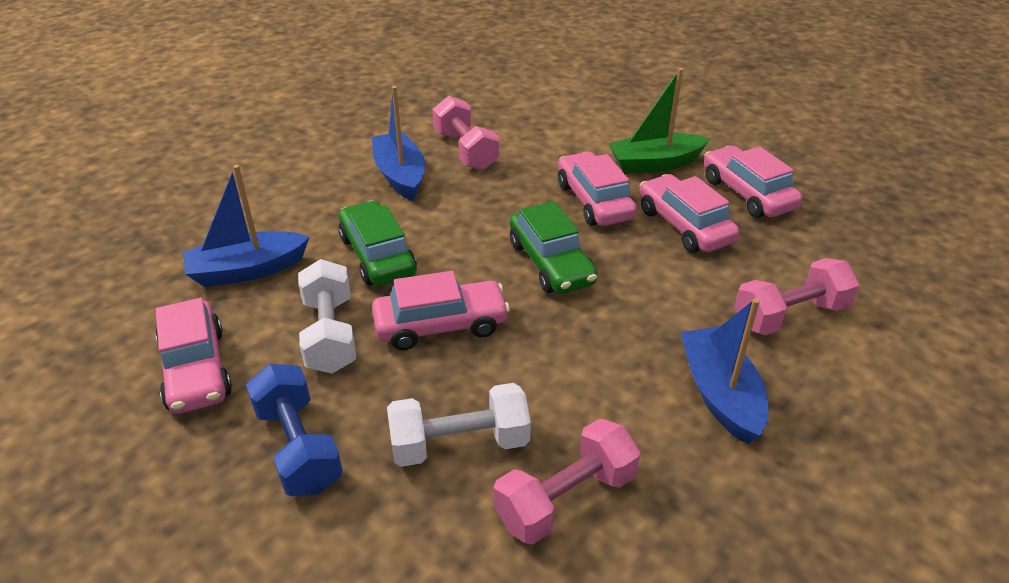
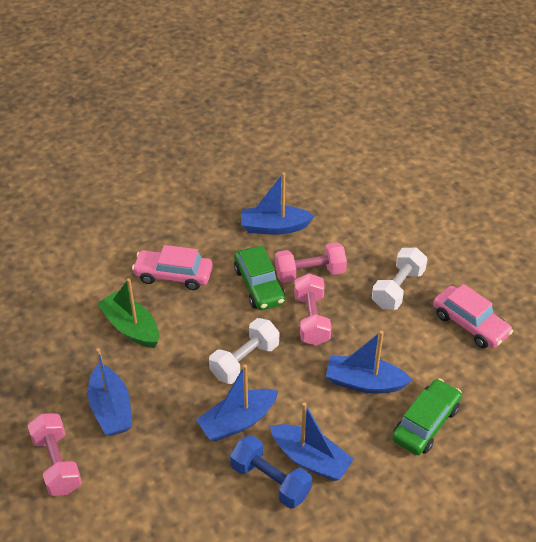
blue boat: 3 -> 5
pink car: 5 -> 2

